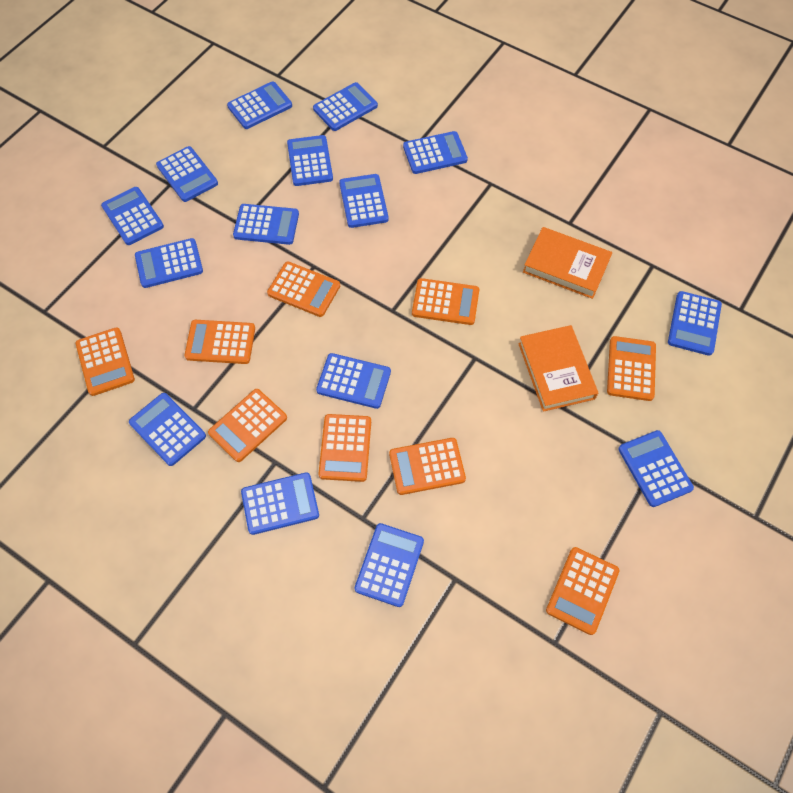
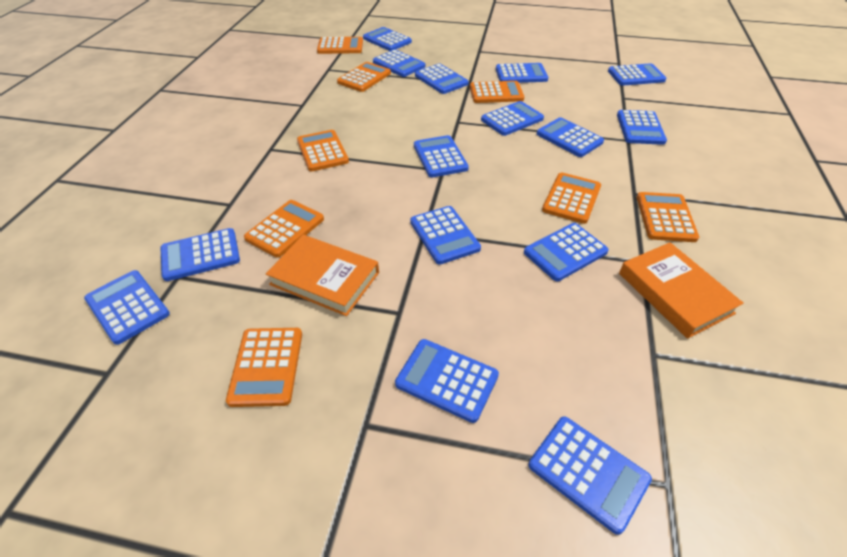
orange calculator: 9 -> 8

